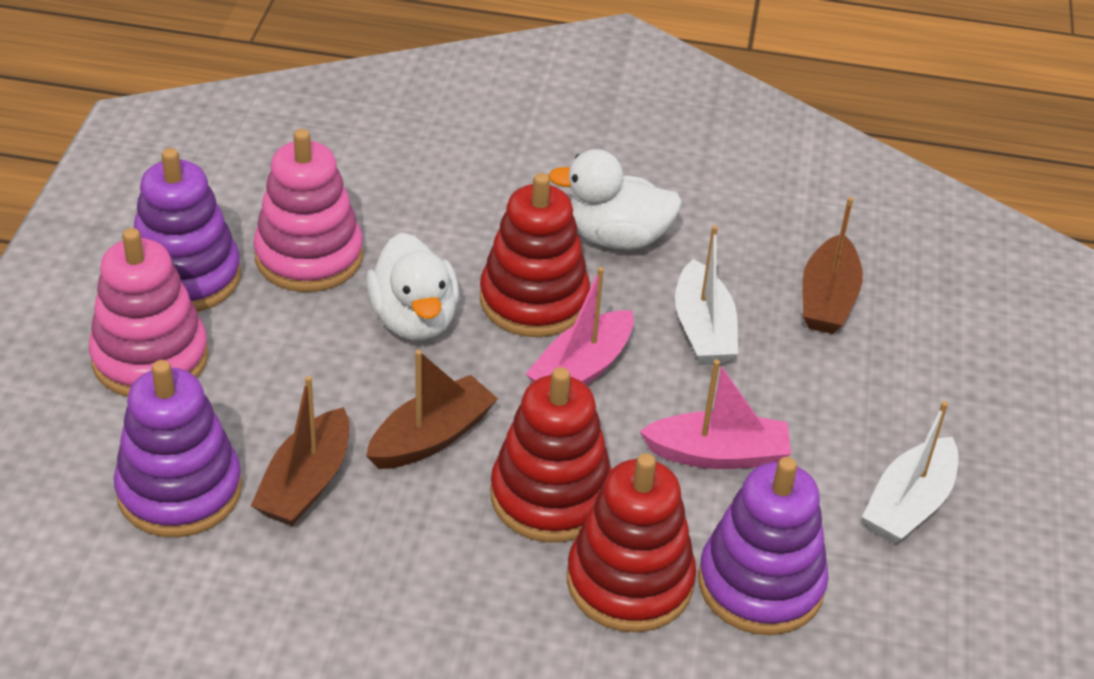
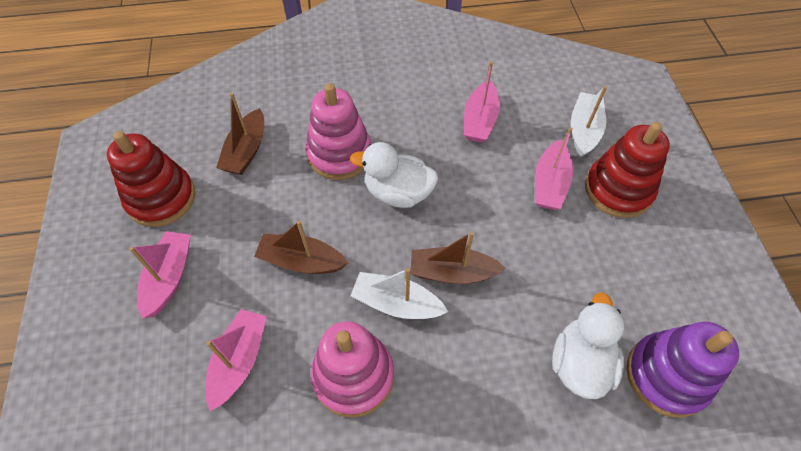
pink boat: 2 -> 4
purple stacking toy: 3 -> 1
red stacking toy: 3 -> 2

